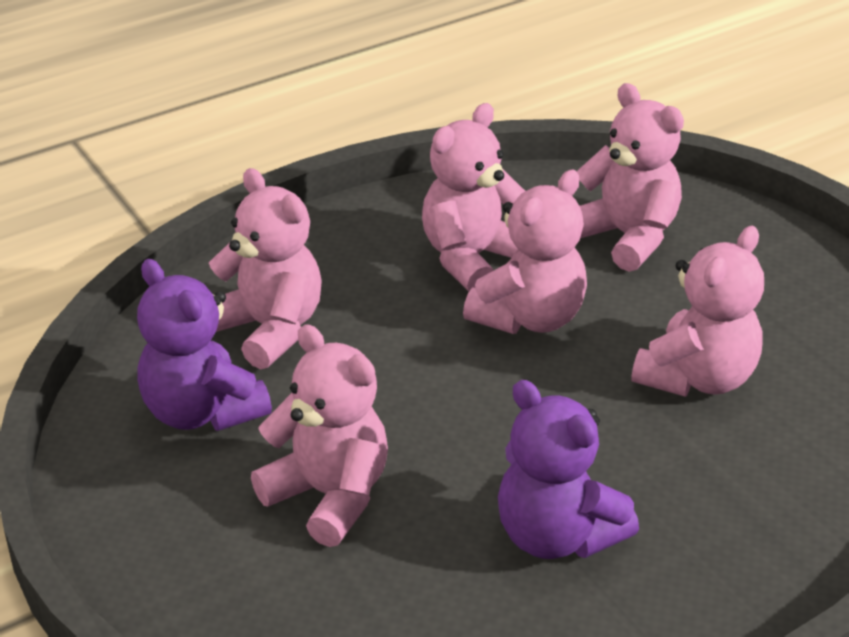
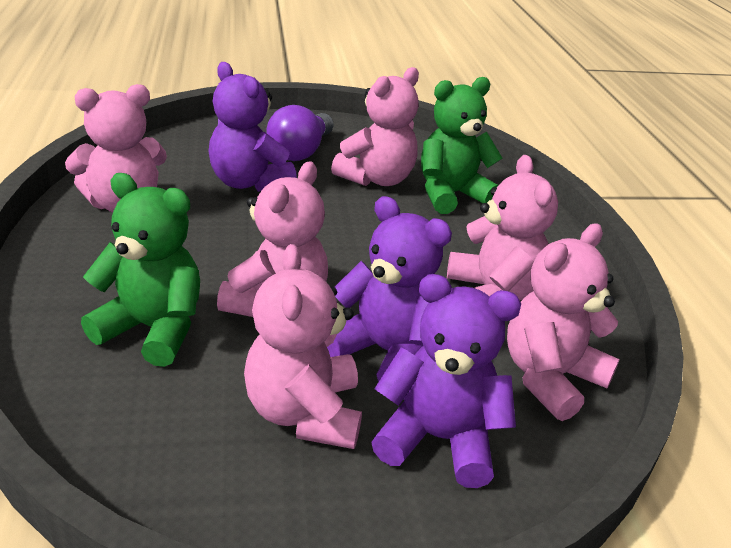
green teddy bear: 0 -> 2
purple light bulb: 0 -> 1
purple teddy bear: 2 -> 3

